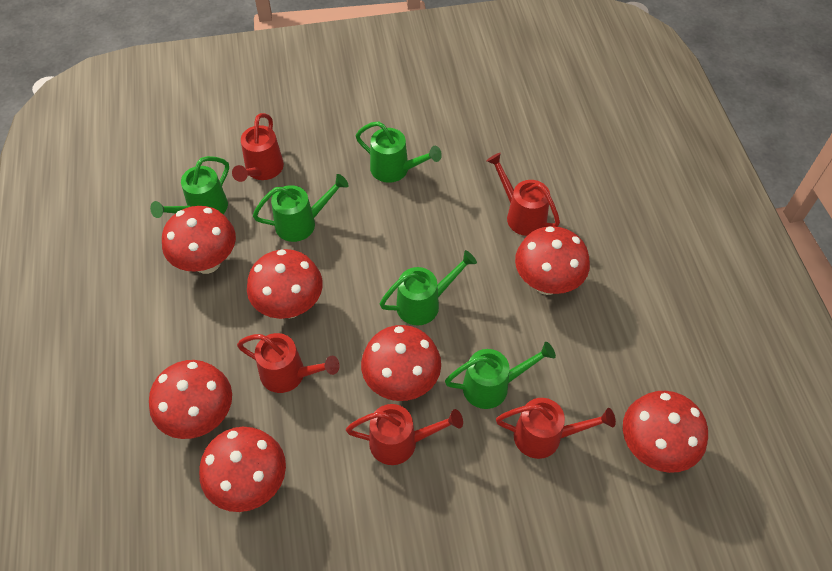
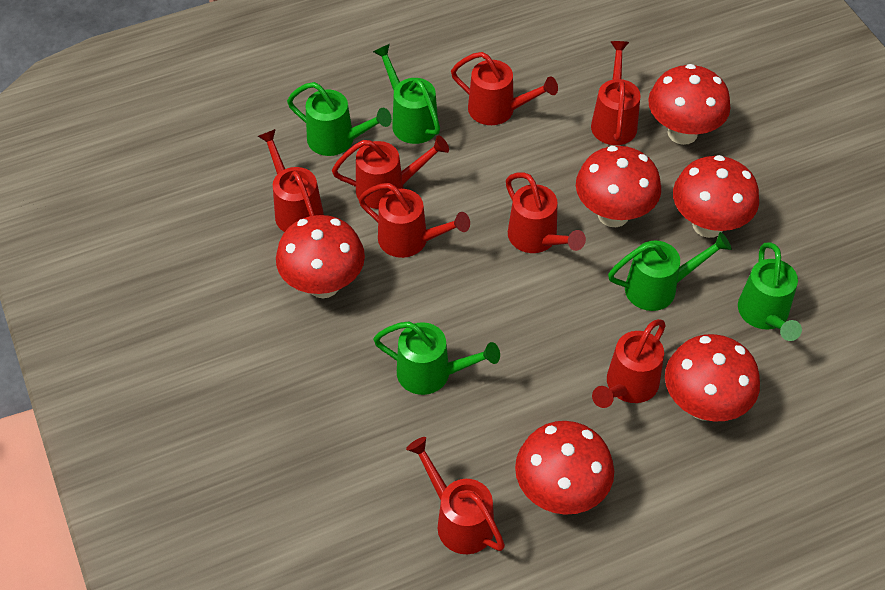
red mushroom: 7 -> 6
red watering can: 5 -> 8

